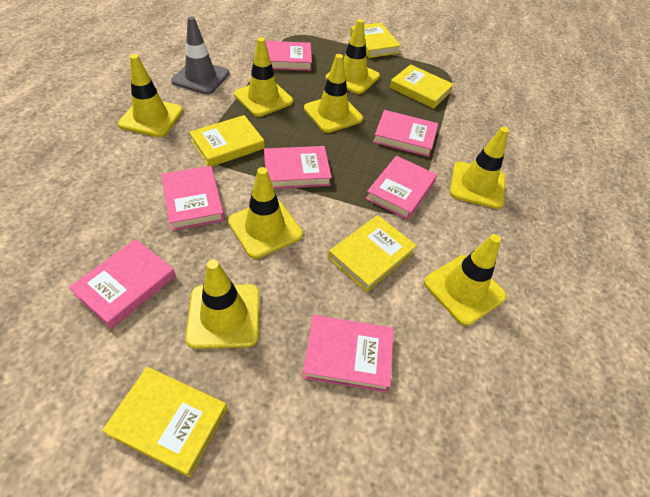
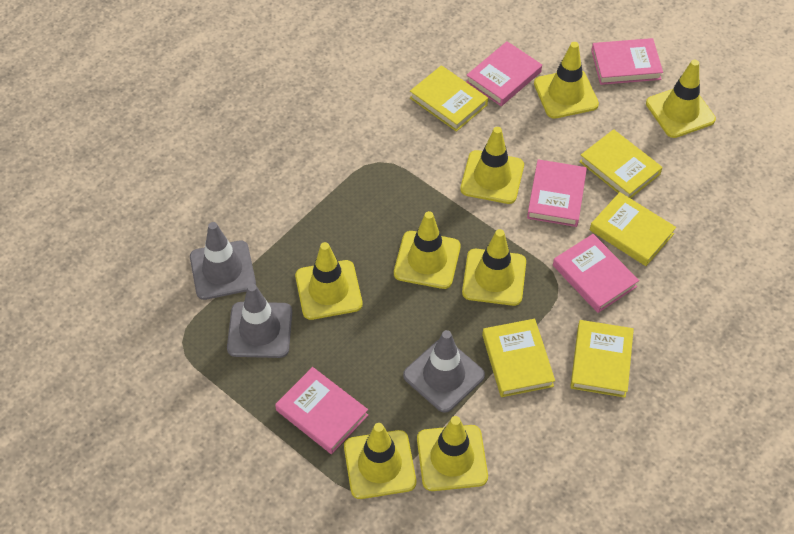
grey traffic cone: 1 -> 3
pink book: 7 -> 5

